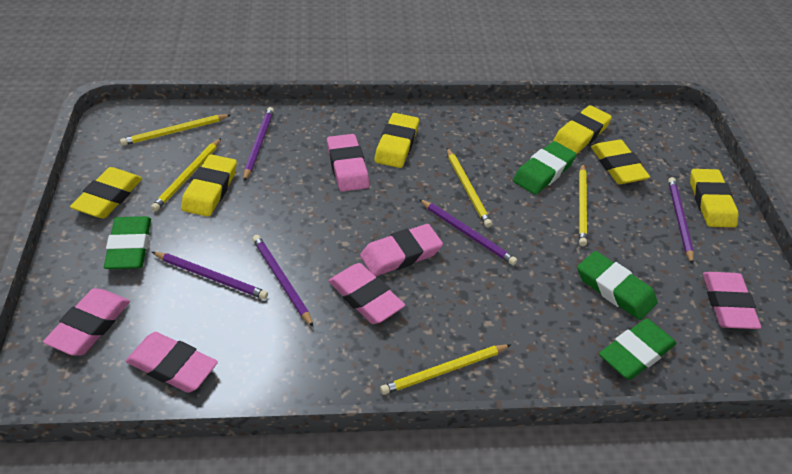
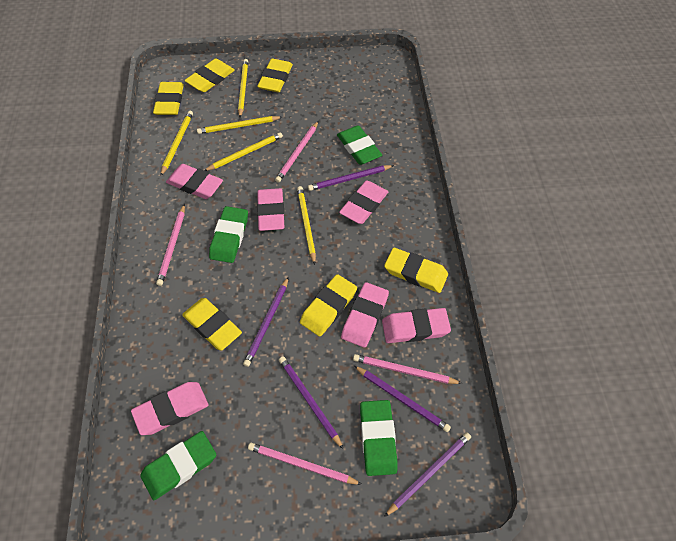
pink pencil: 0 -> 4

